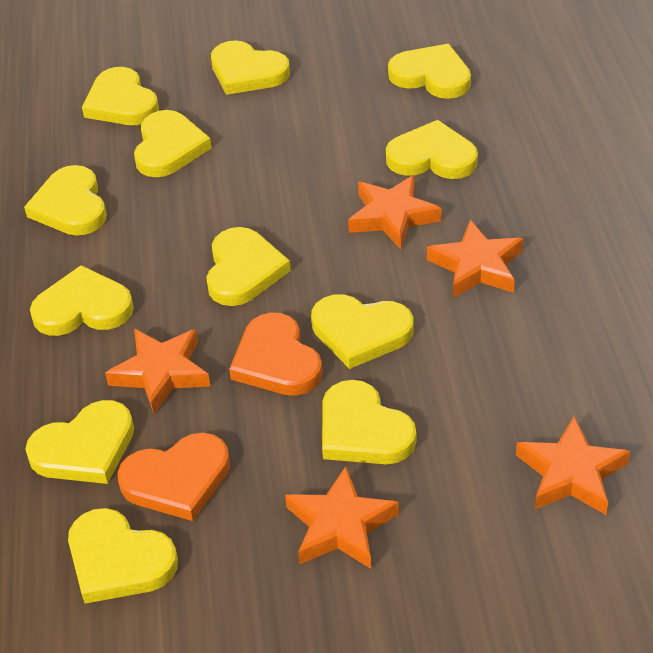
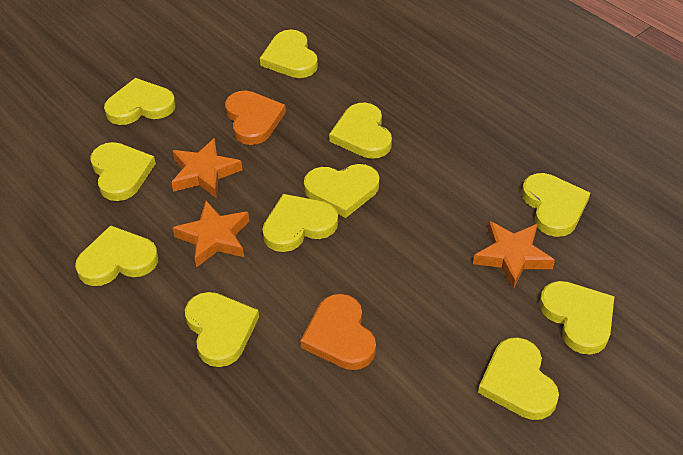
orange star: 5 -> 3
yellow heart: 12 -> 11

